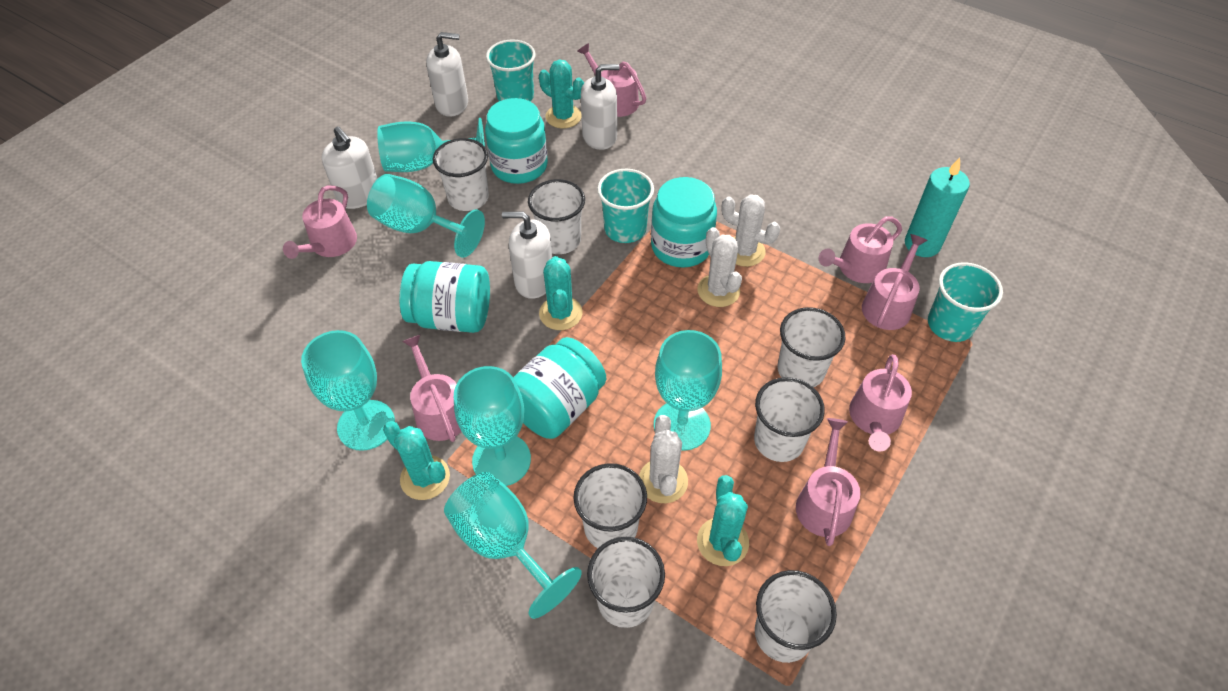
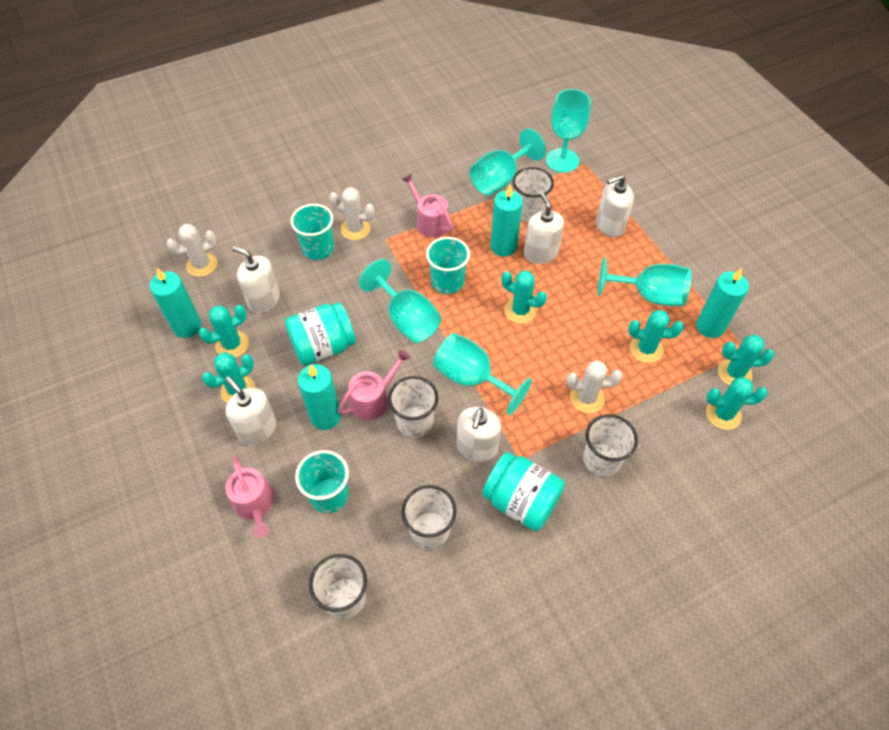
pink watering can: 7 -> 3
turquoise cactus: 4 -> 6
turquoise candle: 1 -> 4
turquoise goblet: 6 -> 5
turquoise jar: 4 -> 2
white cup: 7 -> 5
white soap dispenser: 4 -> 5

